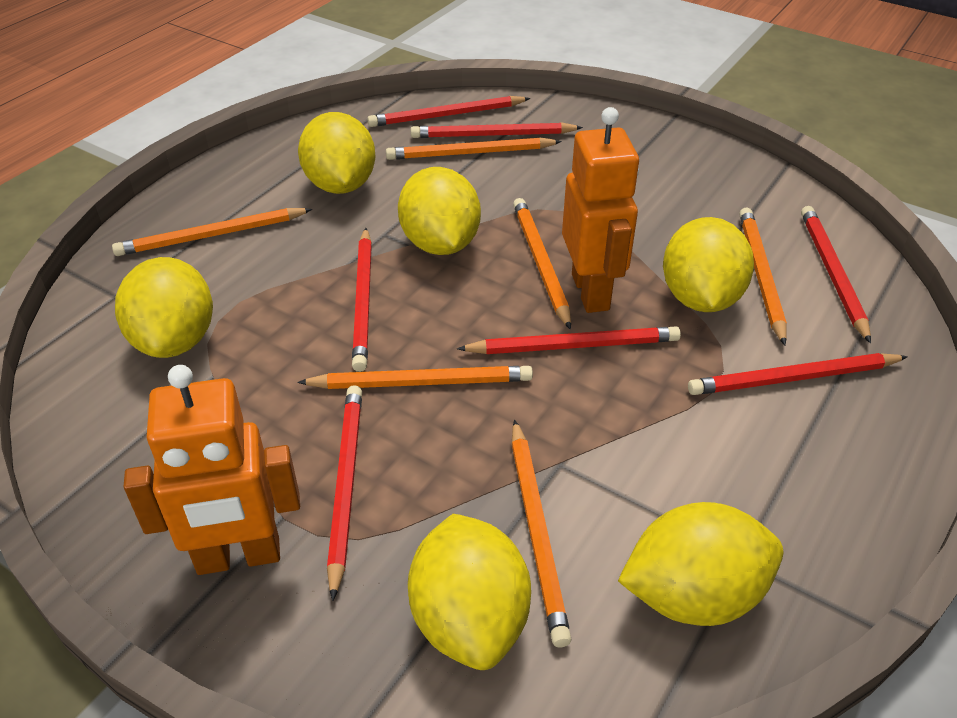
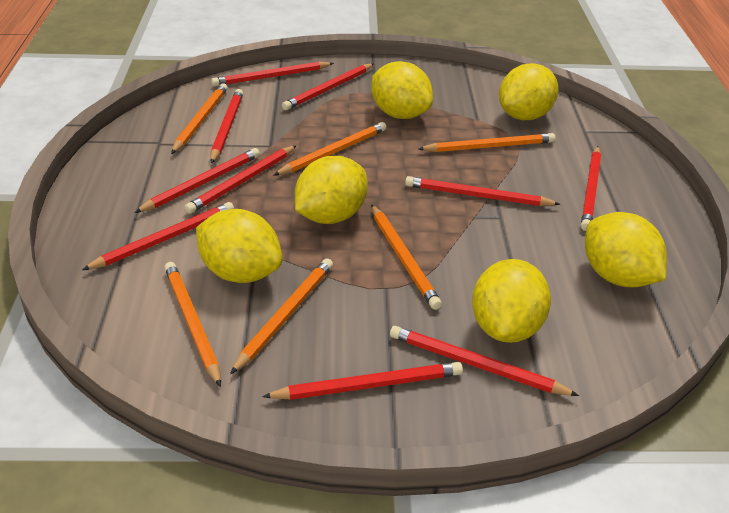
orange robot: 2 -> 0
red pencil: 7 -> 10

